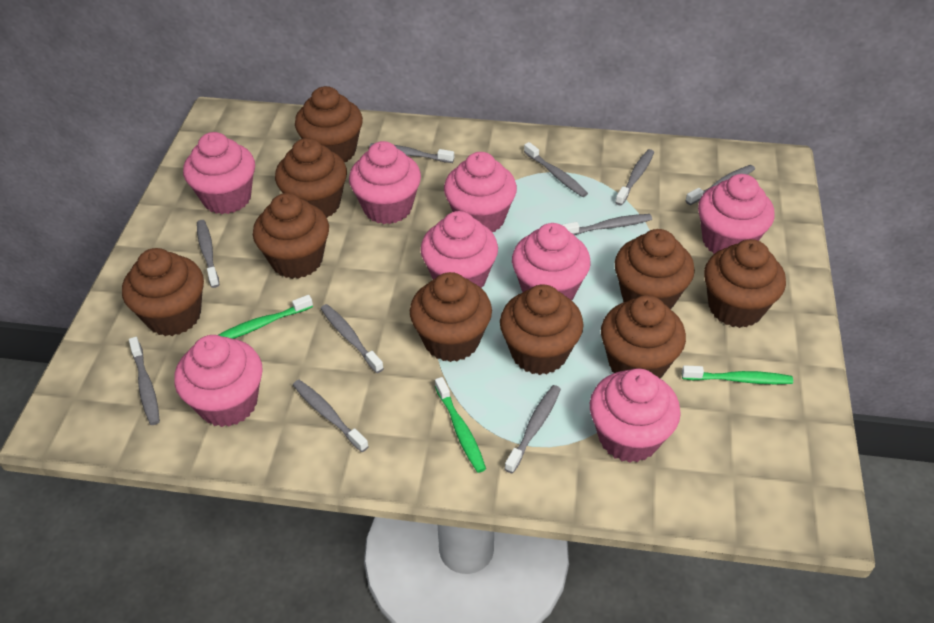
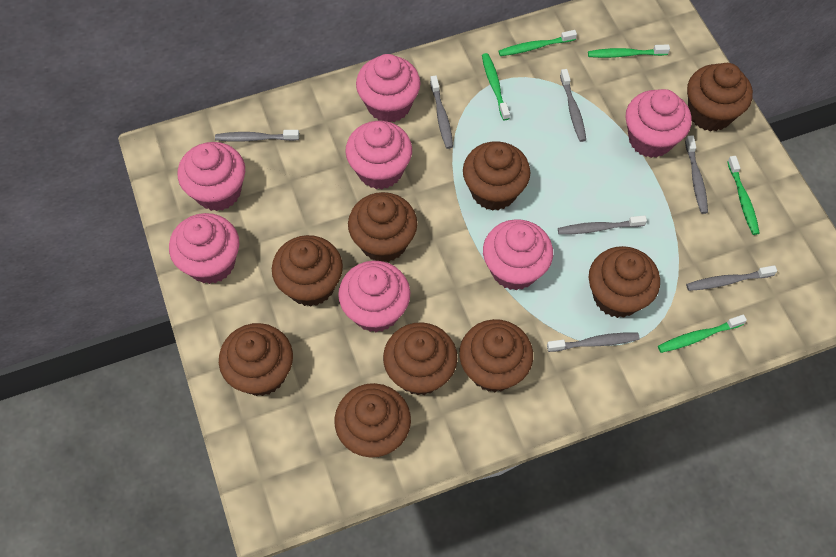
green toothbrush: 3 -> 5
grey toothbrush: 10 -> 7
pink cupcake: 8 -> 7

